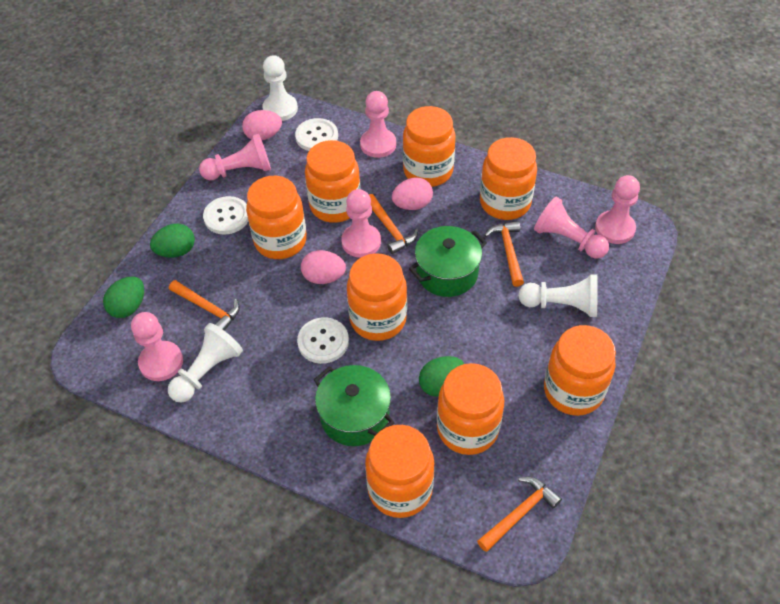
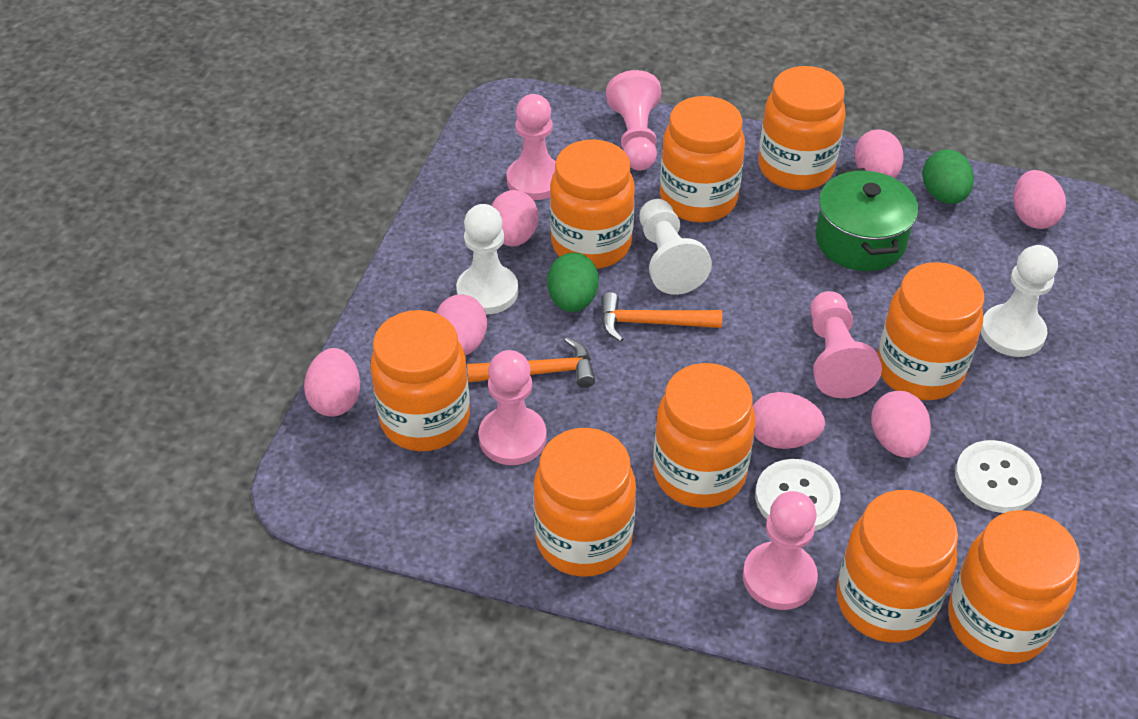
green egg: 3 -> 2
green pot: 2 -> 1
orange hammer: 4 -> 2
orange jar: 8 -> 9
pink egg: 3 -> 7
pink pawn: 6 -> 5
white button: 3 -> 2

